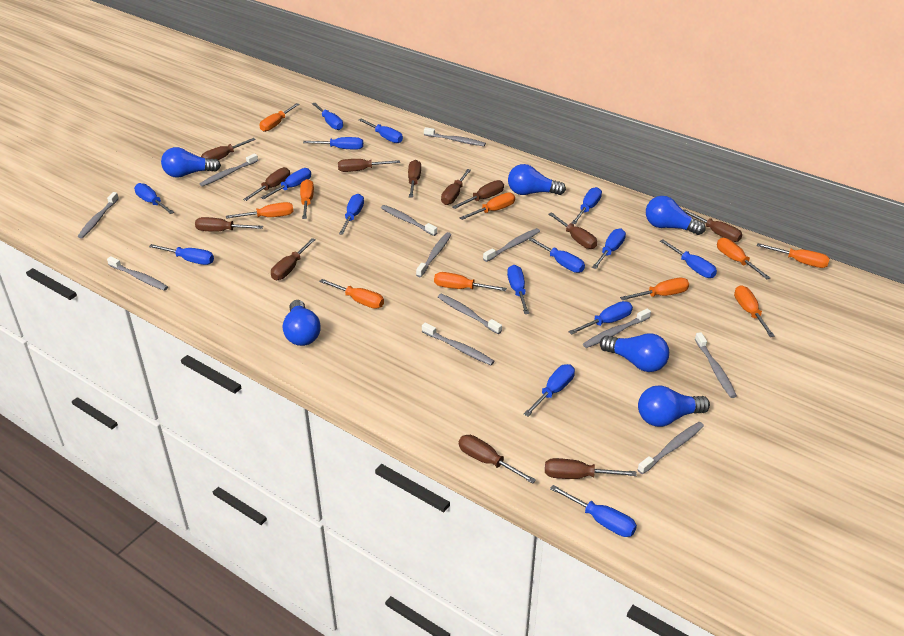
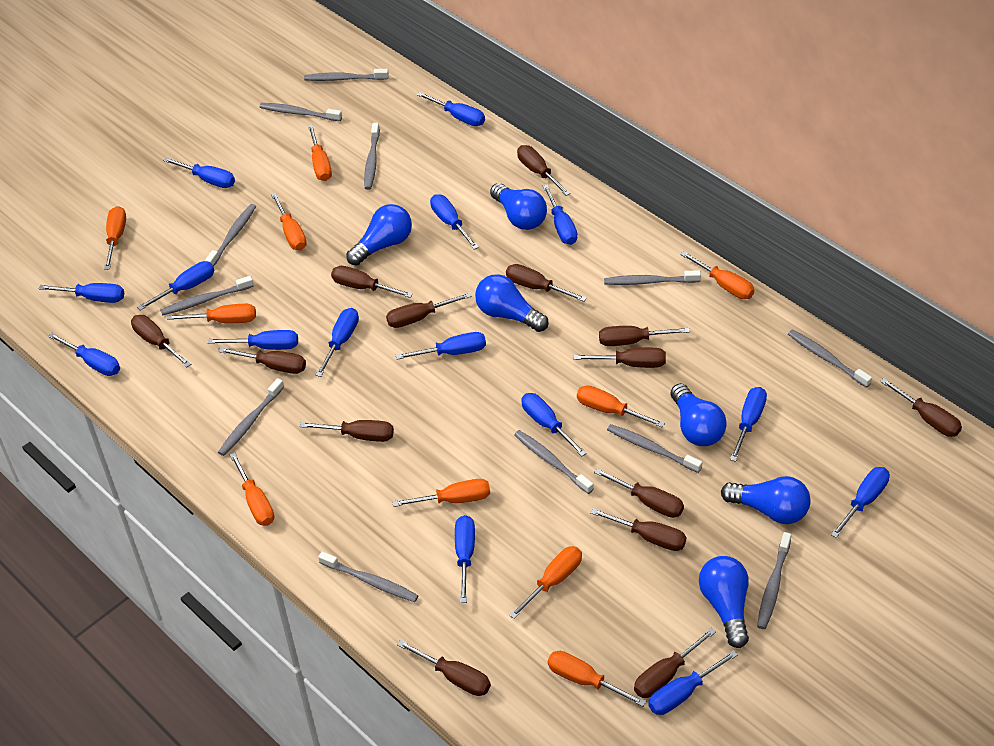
brown screwdriver: 12 -> 14

